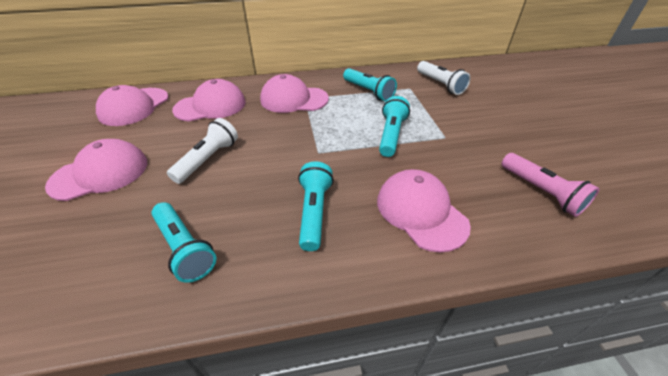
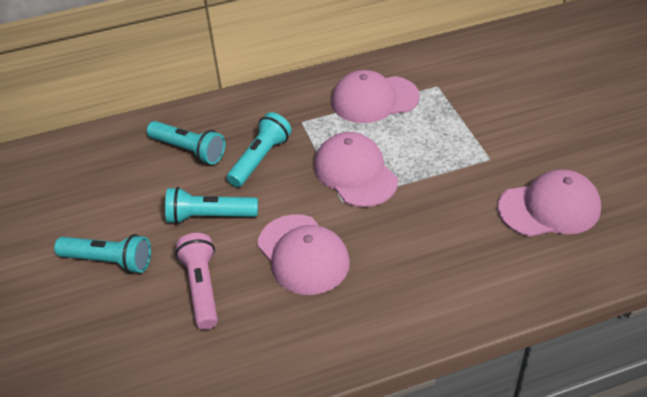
pink cap: 5 -> 4
white flashlight: 2 -> 0

